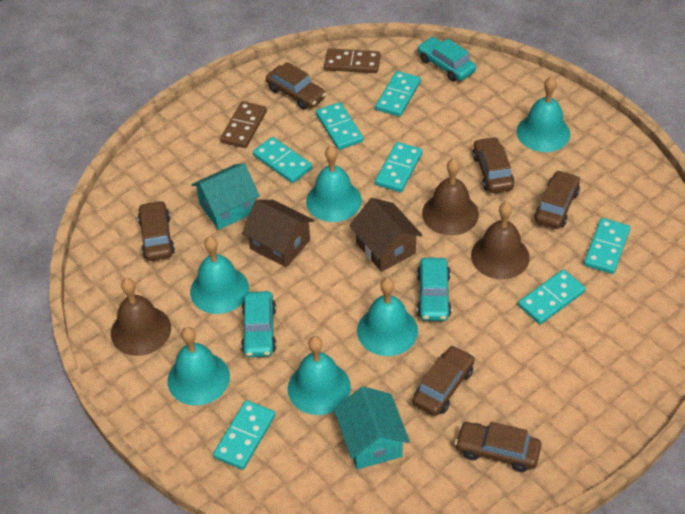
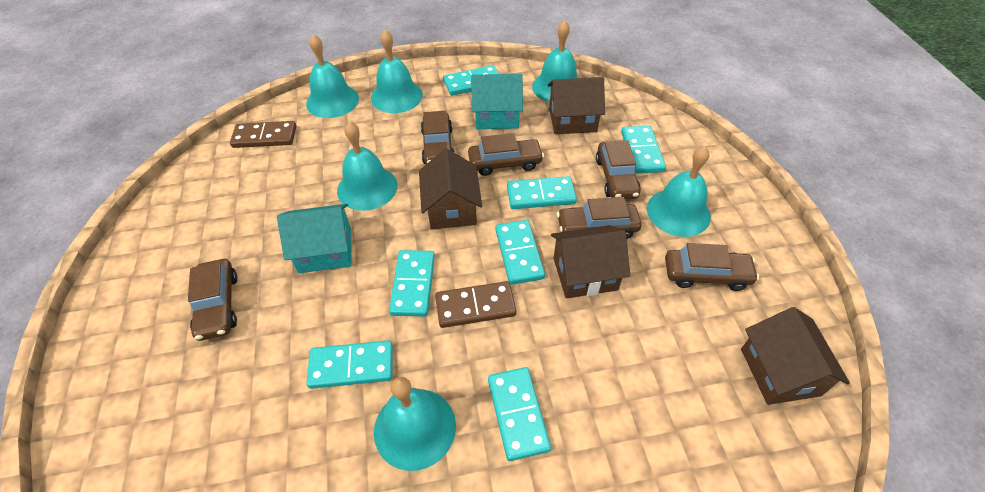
brown bell: 3 -> 0
brown house: 2 -> 4
turquoise car: 3 -> 0

